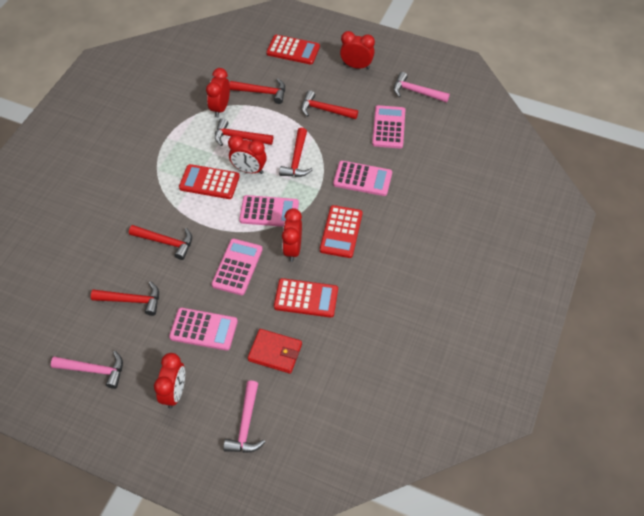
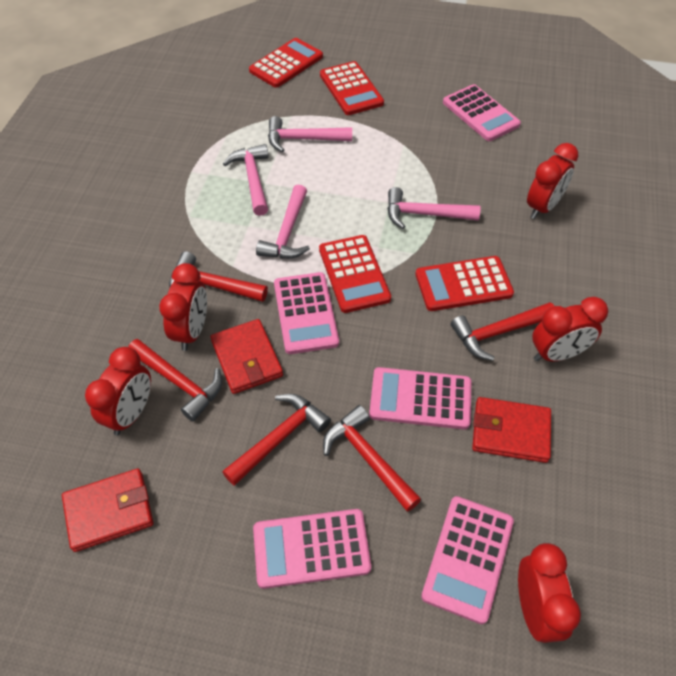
pink hammer: 3 -> 4
red hammer: 6 -> 5
red wallet: 1 -> 3

